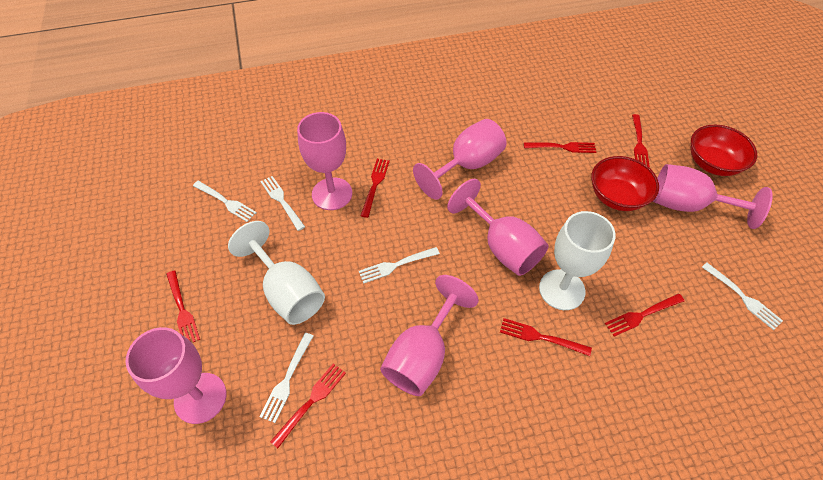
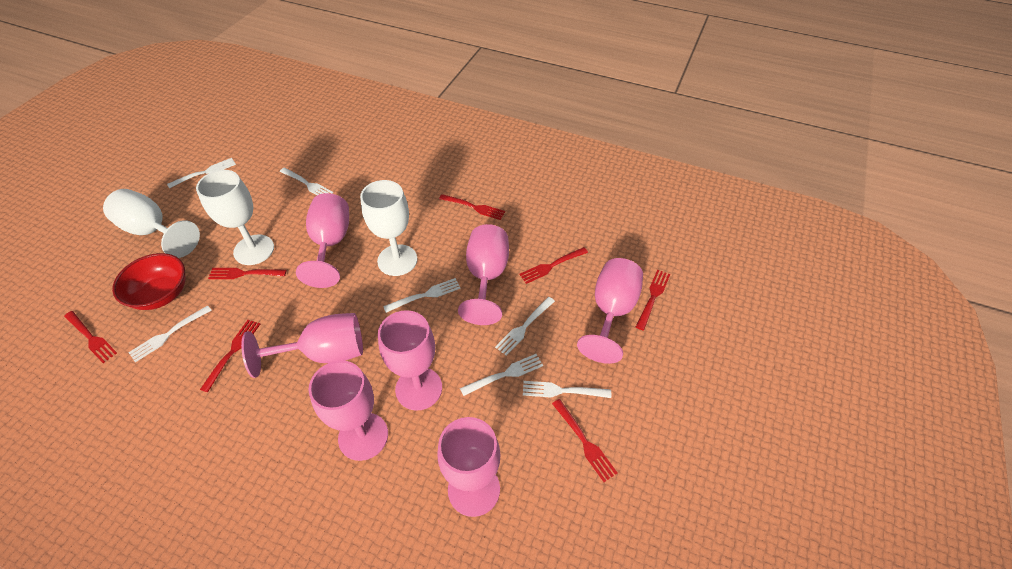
pink goblet: 6 -> 7
red bowl: 2 -> 1
white fork: 5 -> 7
white goblet: 2 -> 3

